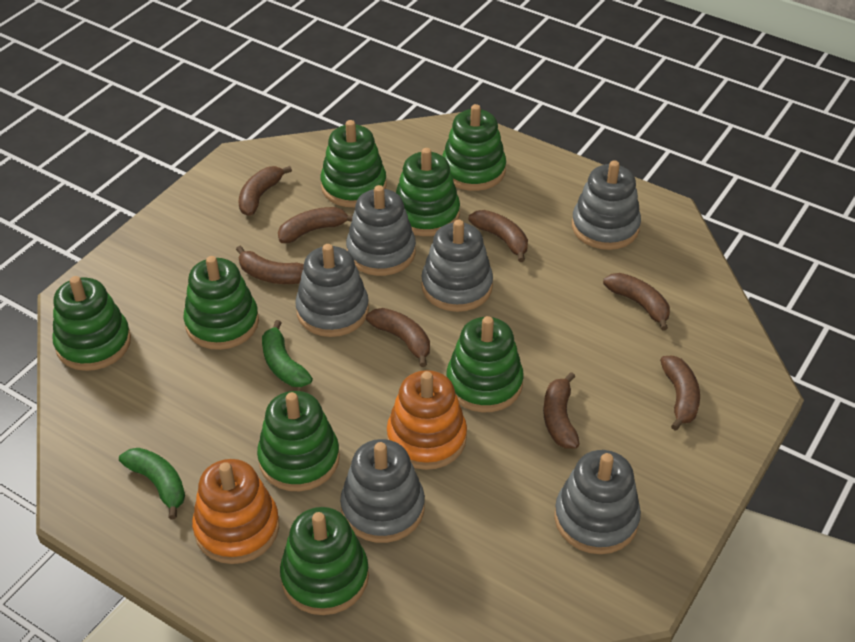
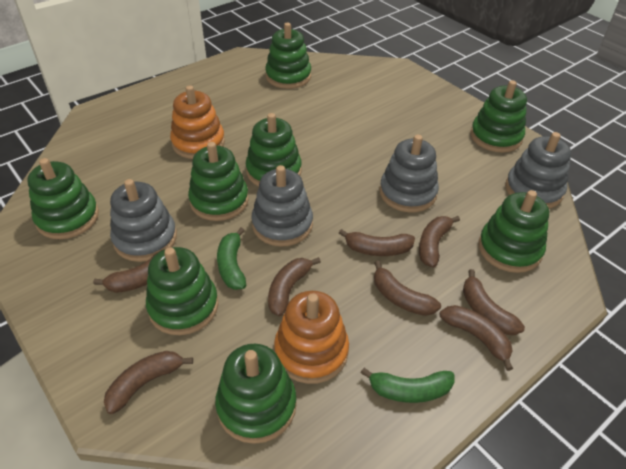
grey stacking toy: 6 -> 4

